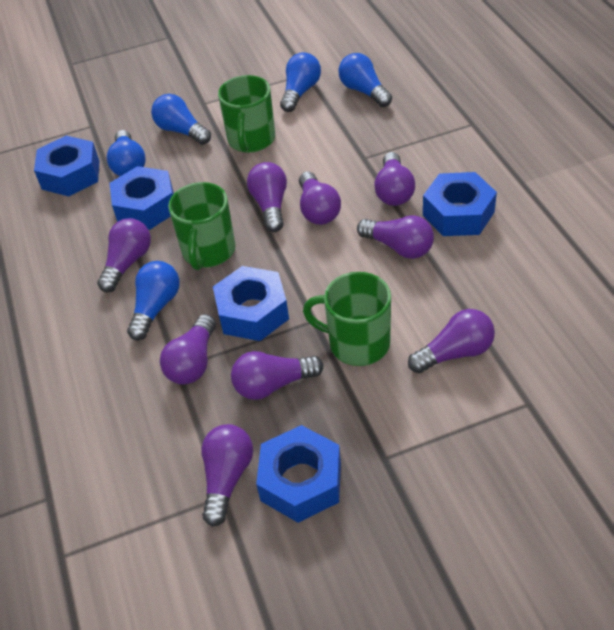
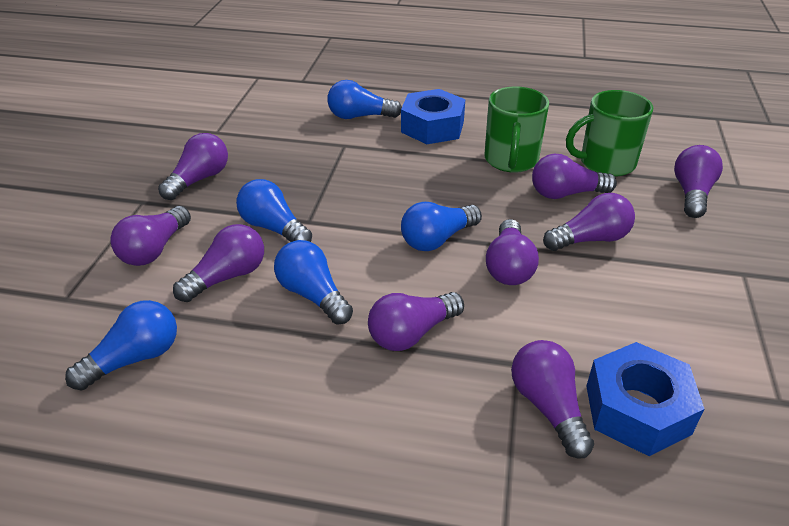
blue nut: 5 -> 2
green mug: 3 -> 2

